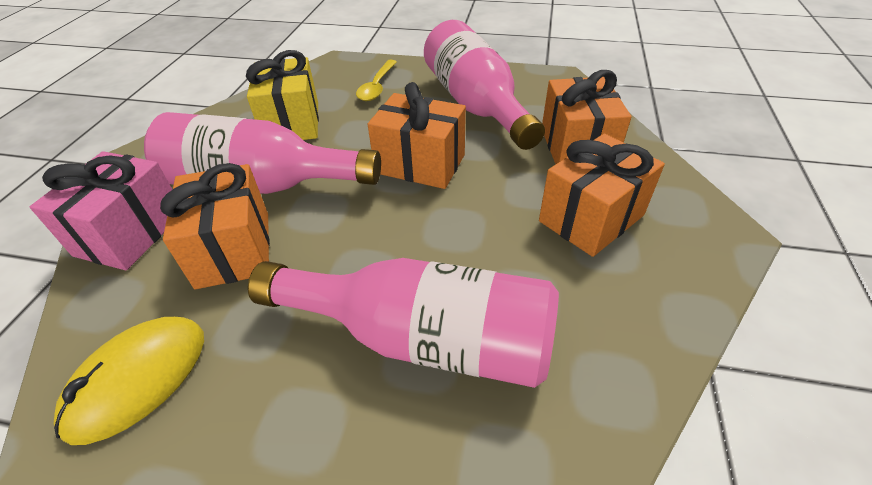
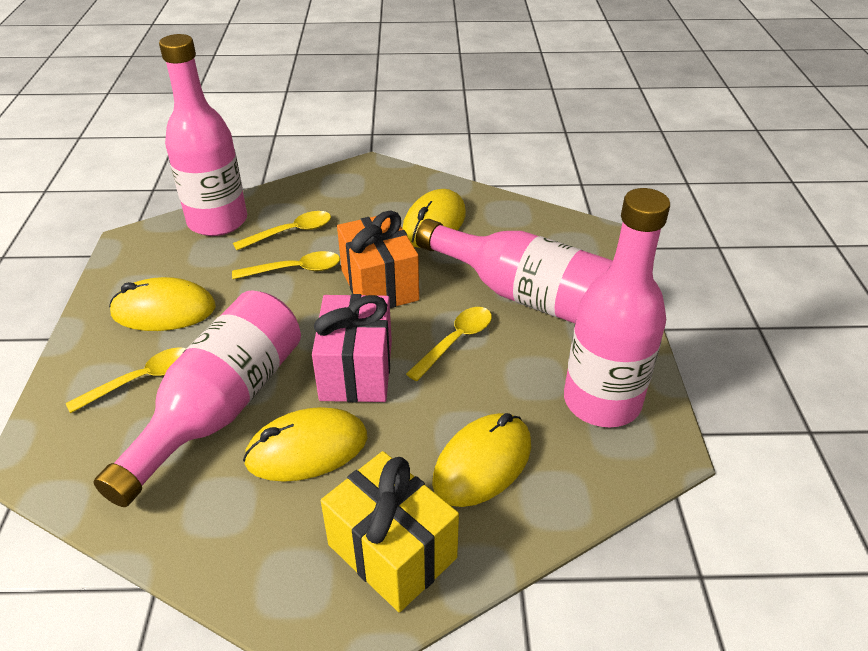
orange gift: 4 -> 1
pink bottle: 3 -> 4
yellow mouse: 1 -> 4
yellow spoon: 1 -> 4

